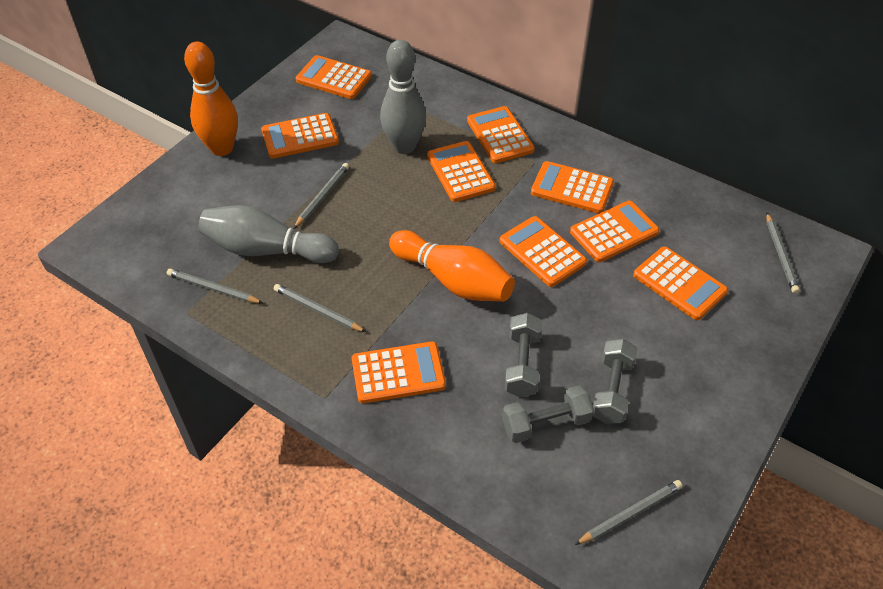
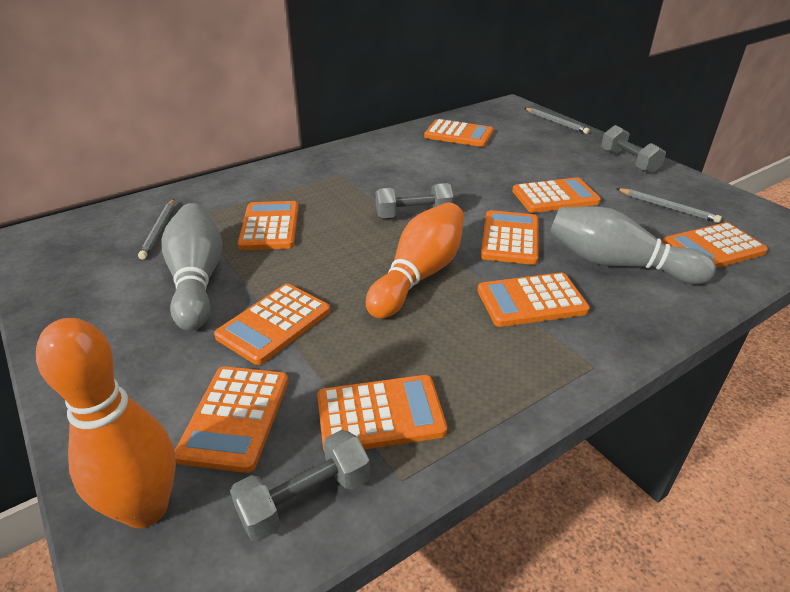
grey pencil: 5 -> 3

